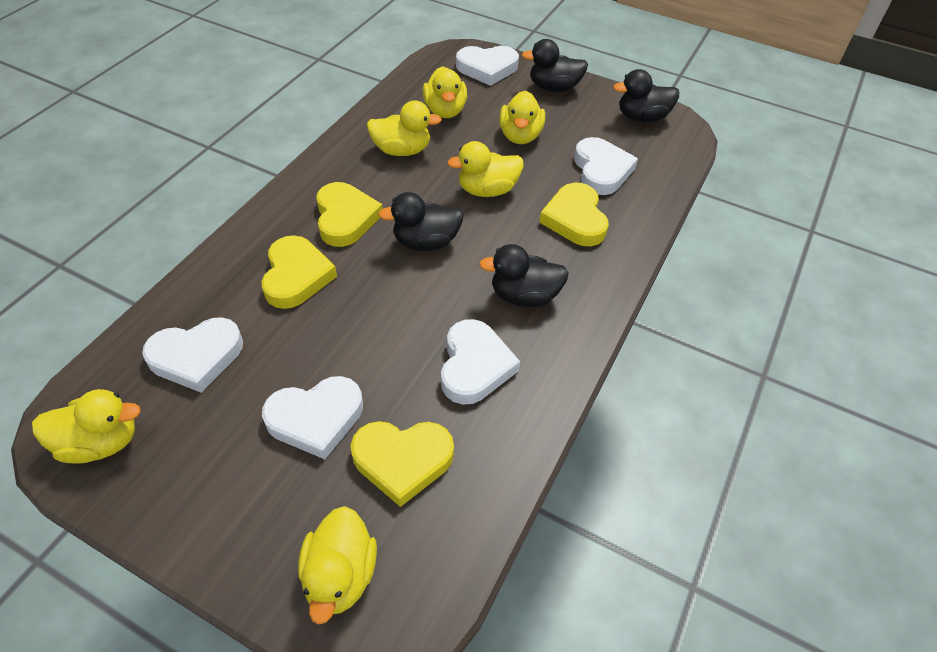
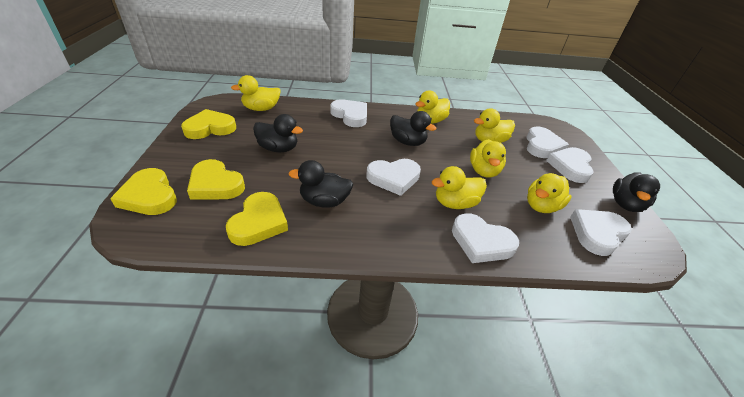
white heart: 5 -> 6

